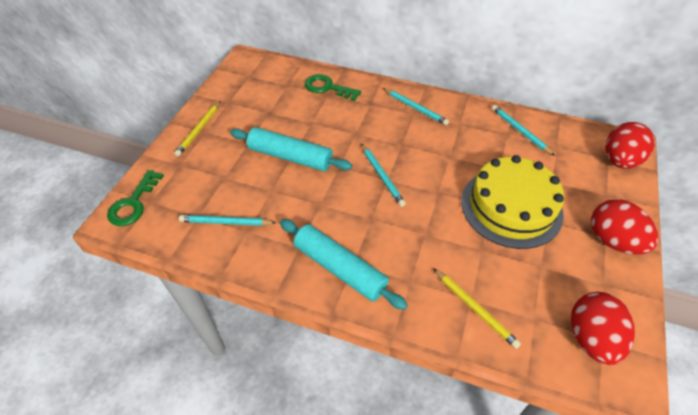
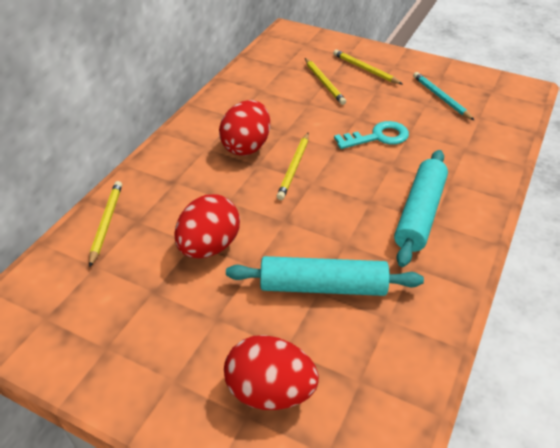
green key: 2 -> 0
turquoise key: 0 -> 1
turquoise pencil: 4 -> 1
yellow cake: 1 -> 0
yellow pencil: 2 -> 4

